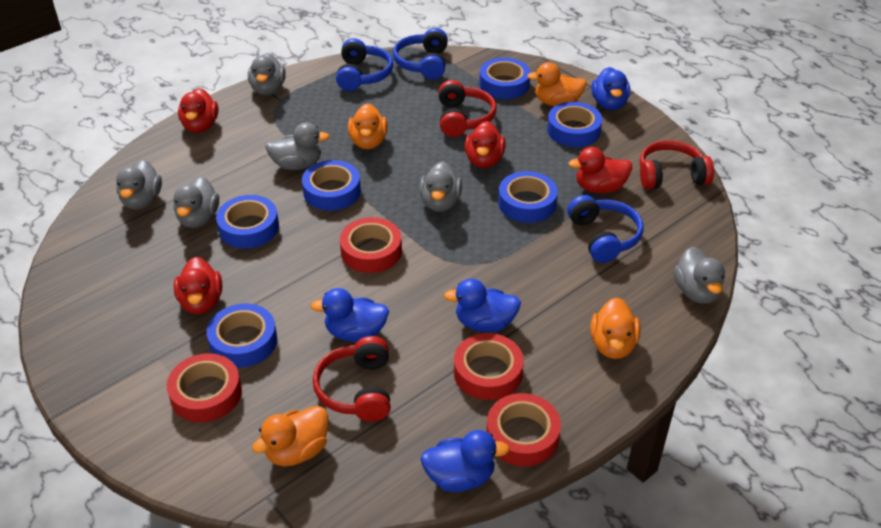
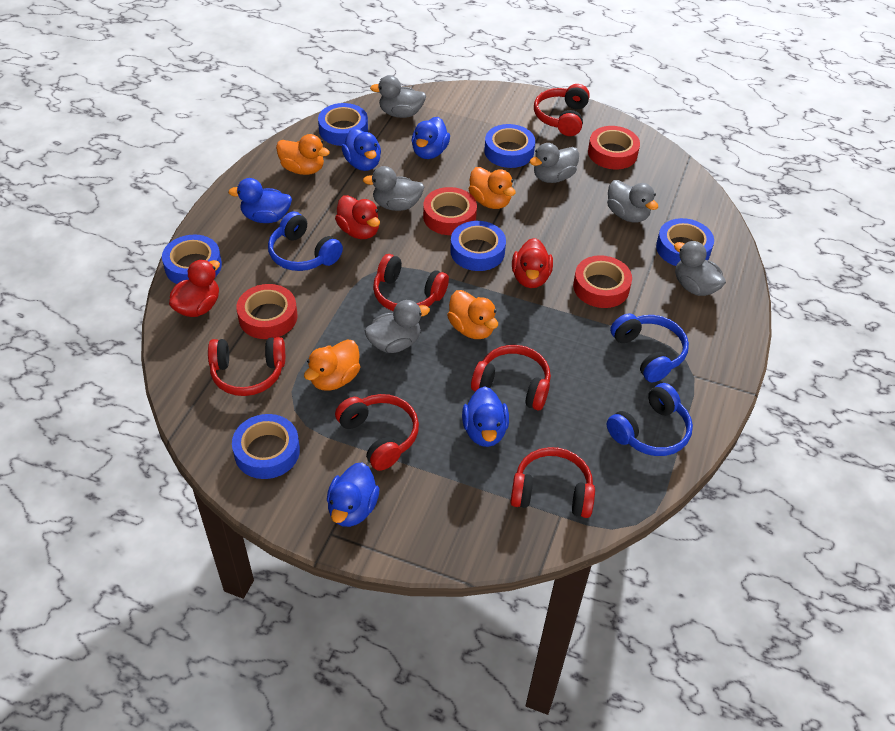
blue duck: 4 -> 5
red duck: 4 -> 3
red headphones: 3 -> 6

